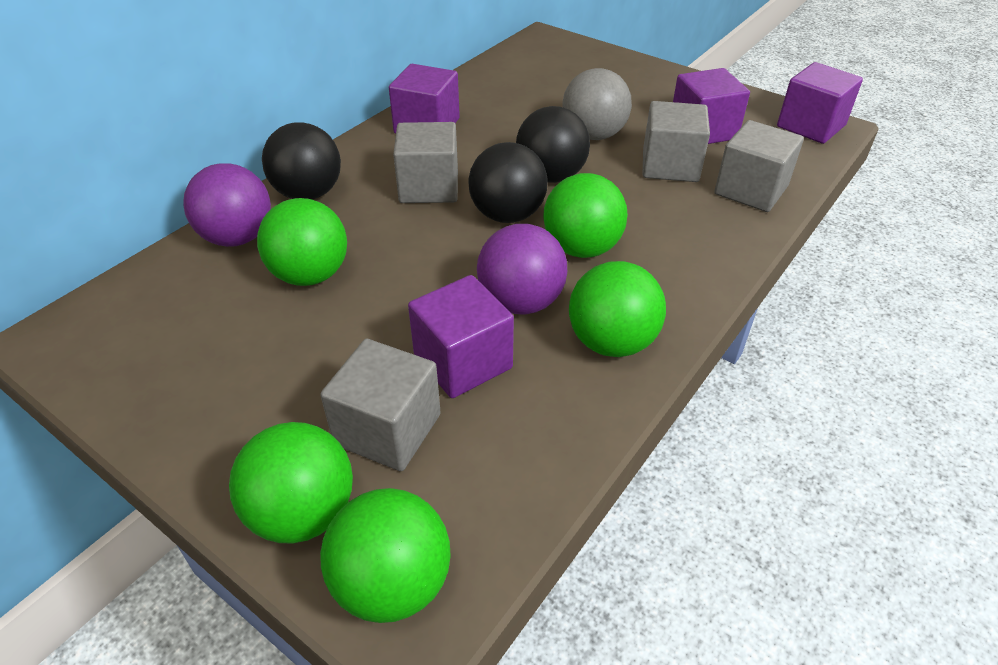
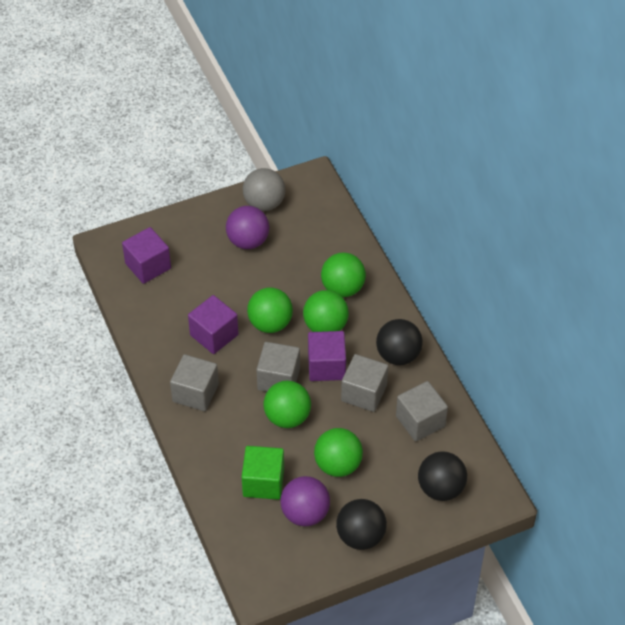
green cube: 0 -> 1
purple cube: 4 -> 3

